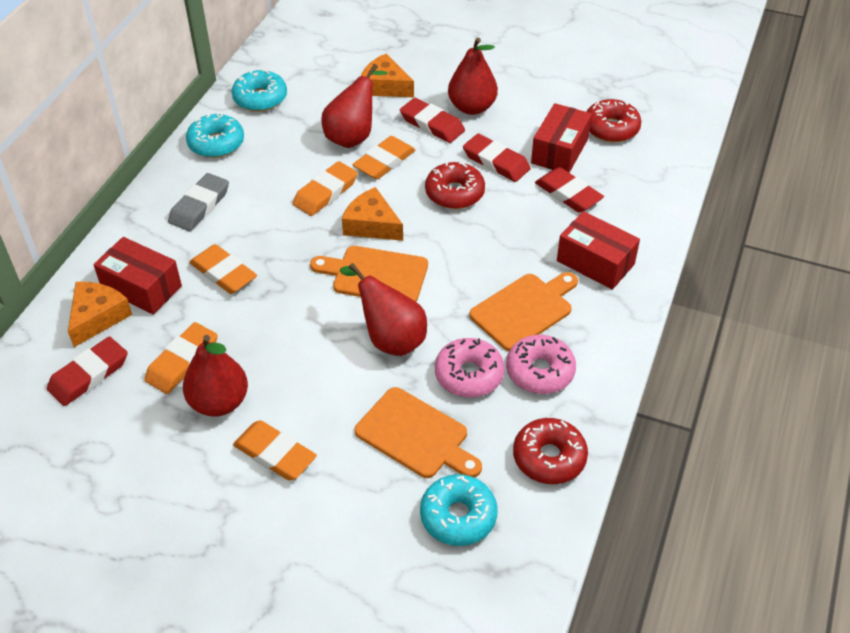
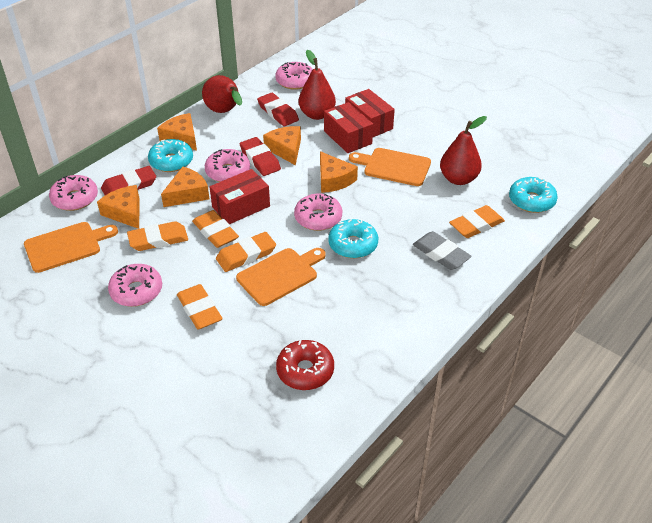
orange cheese: 3 -> 5
pink donut: 2 -> 5
red donut: 3 -> 1
red eraser: 4 -> 3
red pear: 4 -> 3

